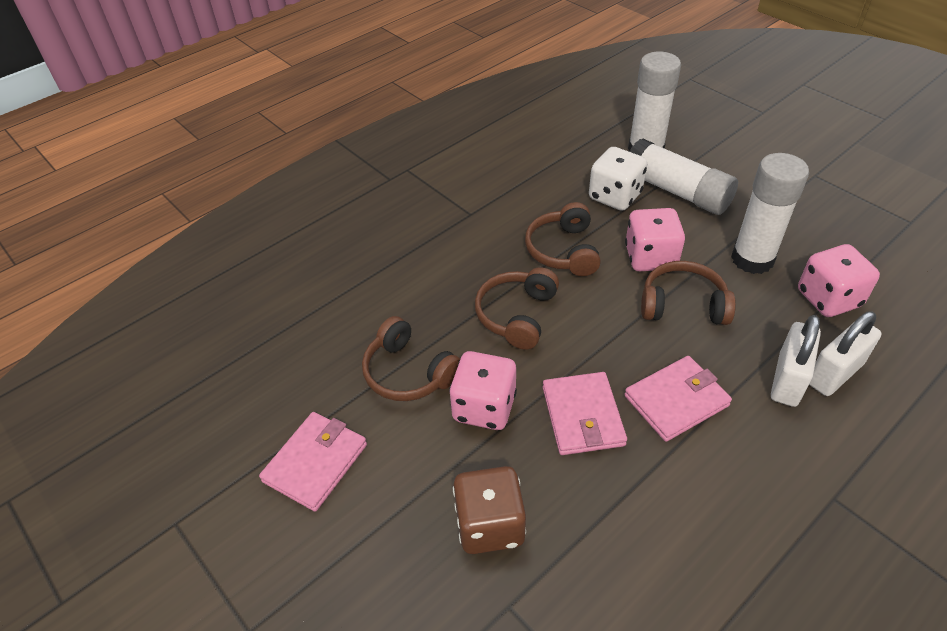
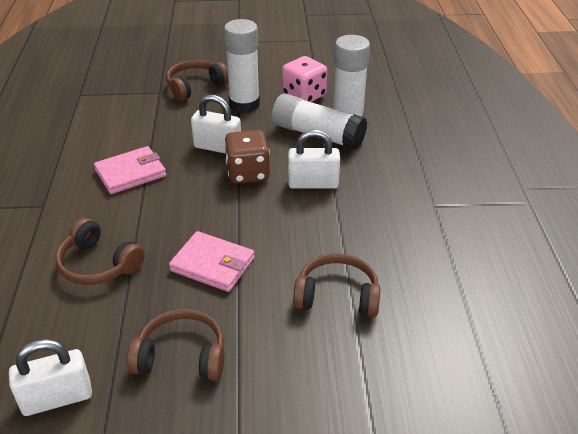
pink dice: 3 -> 1
pink wallet: 3 -> 2
white dice: 1 -> 0
white padlock: 2 -> 3

